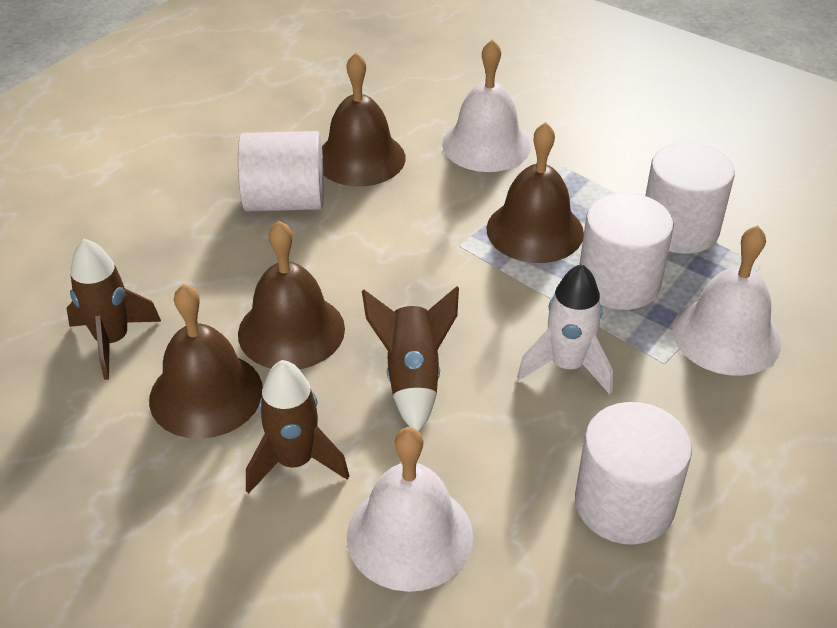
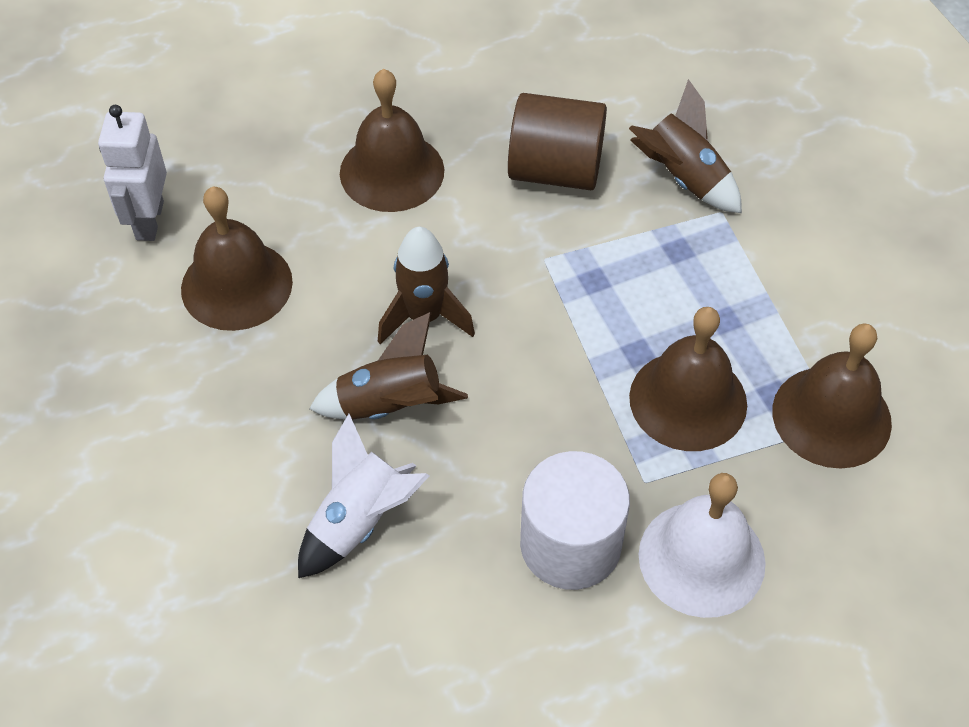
brown cylinder: 0 -> 1
white bell: 3 -> 1
white cylinder: 4 -> 1
white robot: 0 -> 1

